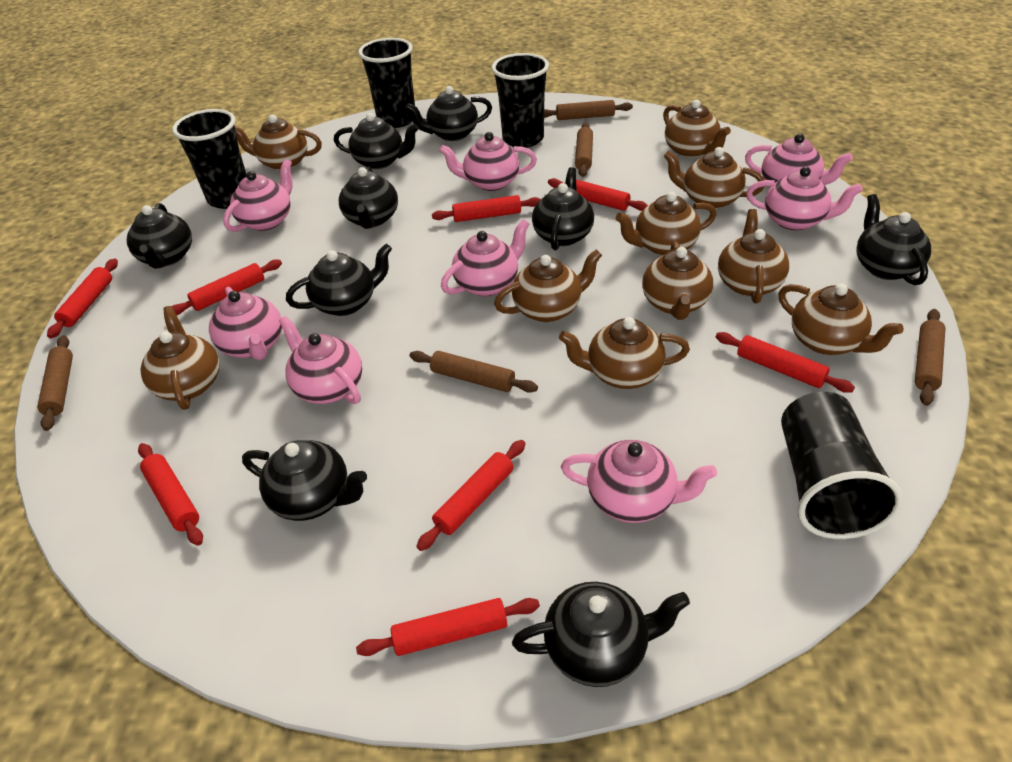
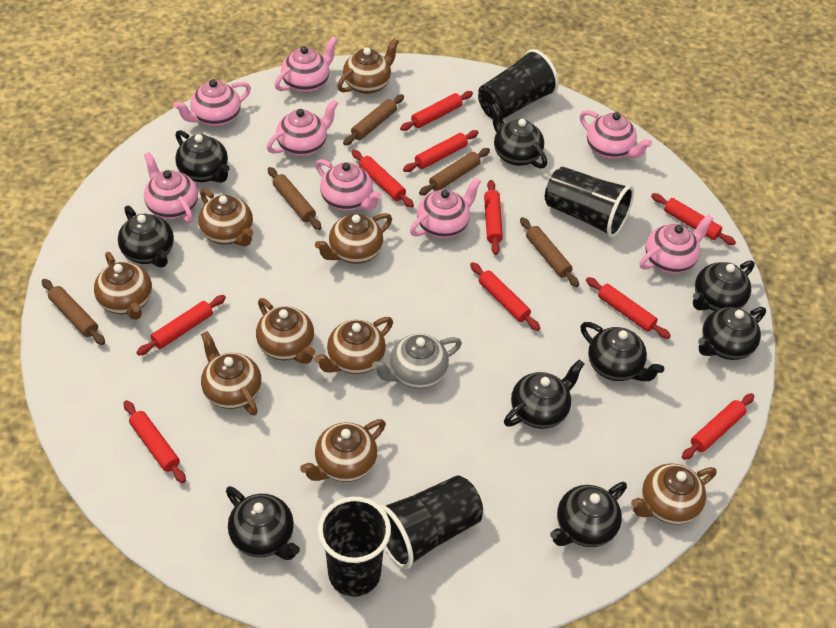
brown teapot: 10 -> 9
grey teapot: 0 -> 1
red rolling pin: 8 -> 10

